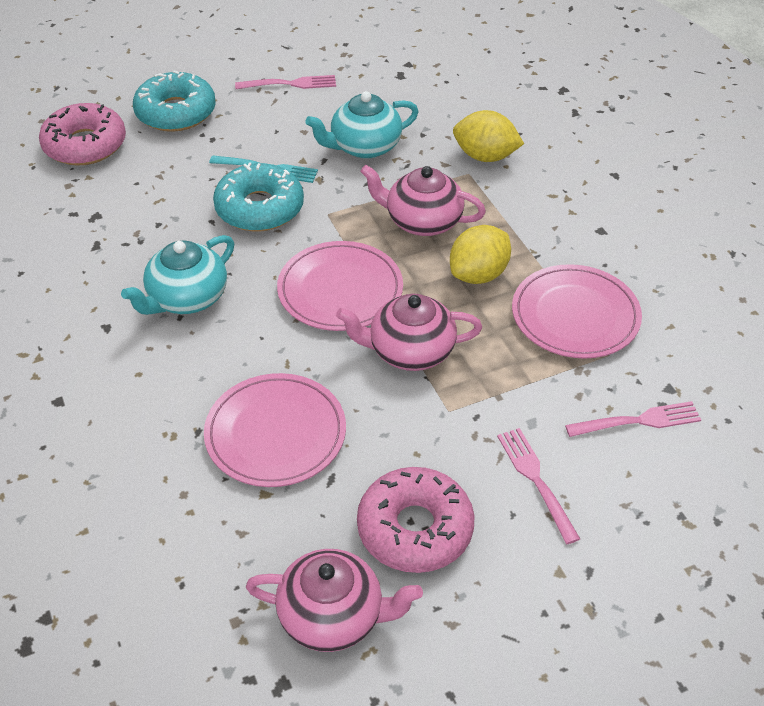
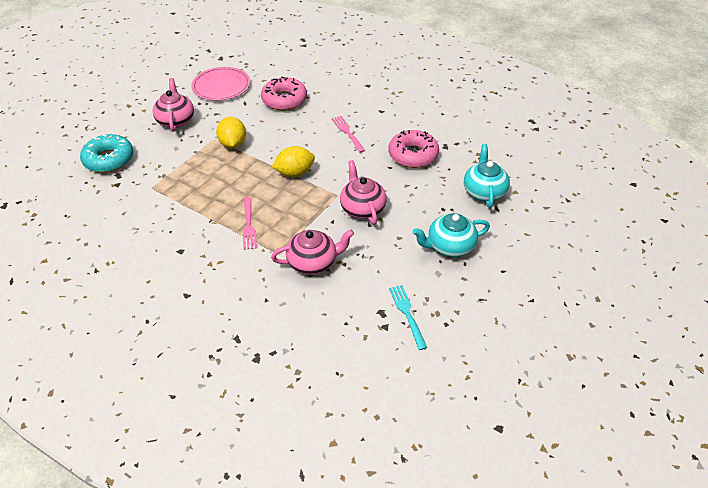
pink fork: 3 -> 2
pink plate: 3 -> 1
turquoise donut: 2 -> 1

